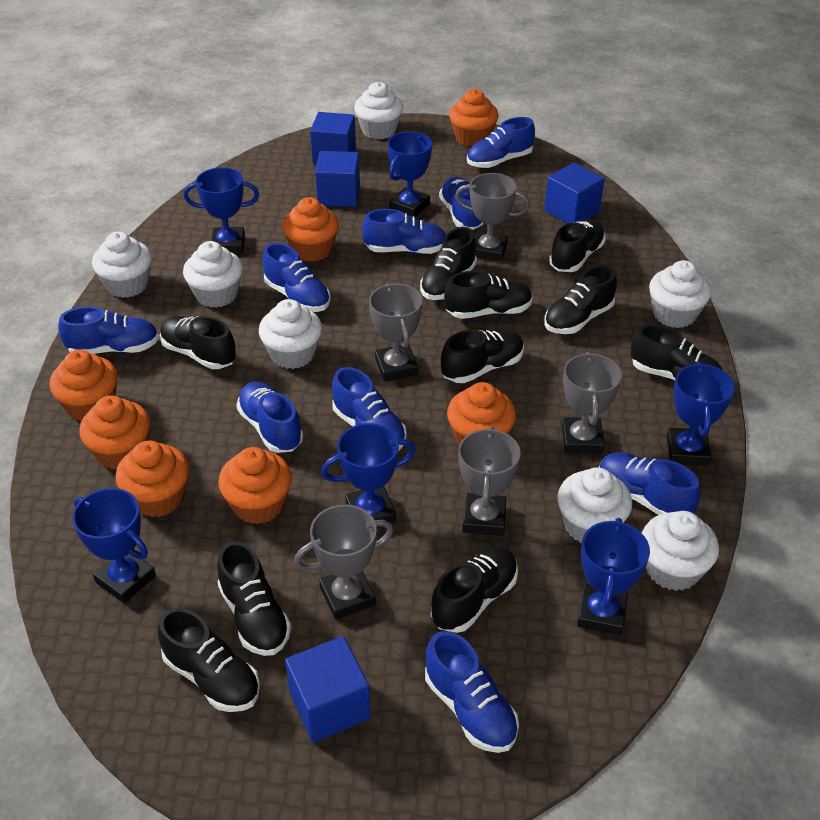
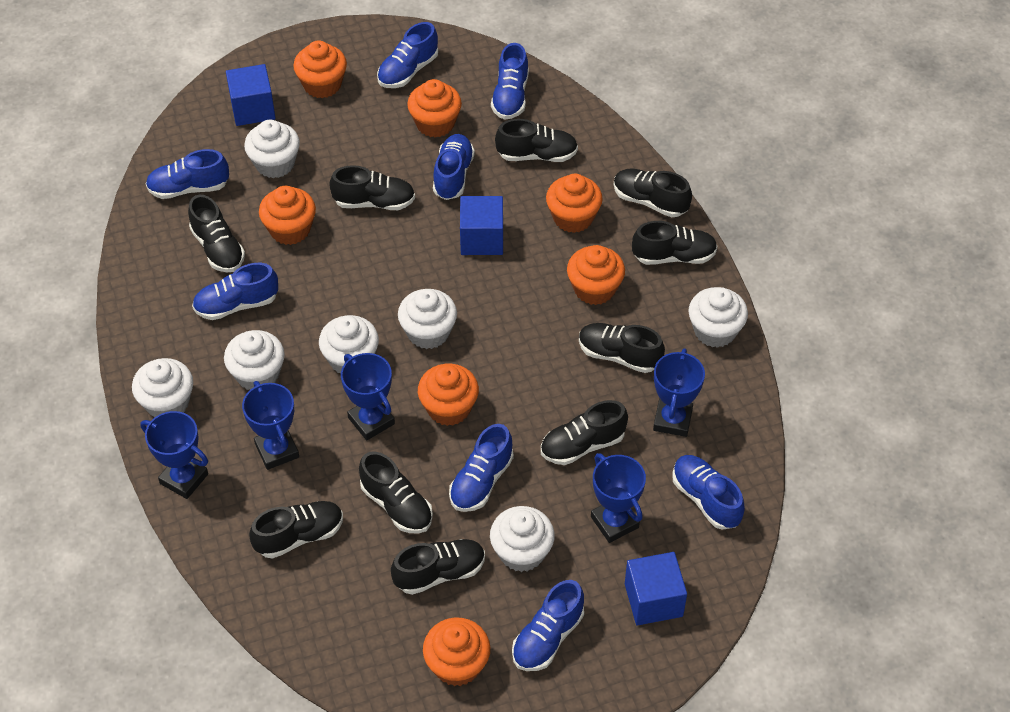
blue cube: 4 -> 3
blue shoe: 9 -> 8
blue trophy: 6 -> 5
grey trophy: 5 -> 0

